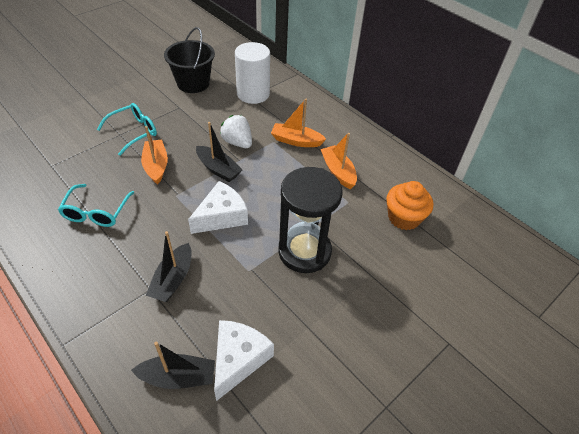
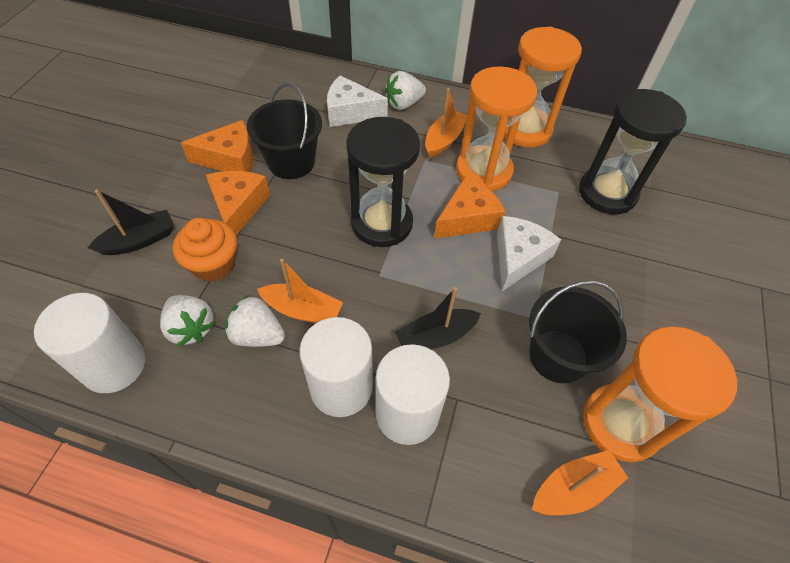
black boat: 3 -> 2
black bucket: 1 -> 2
black hourglass: 1 -> 2
orange cheese: 0 -> 3
orange hourglass: 0 -> 3
turquoise glasses: 2 -> 0
white cylinder: 1 -> 3
white strawberry: 1 -> 3

